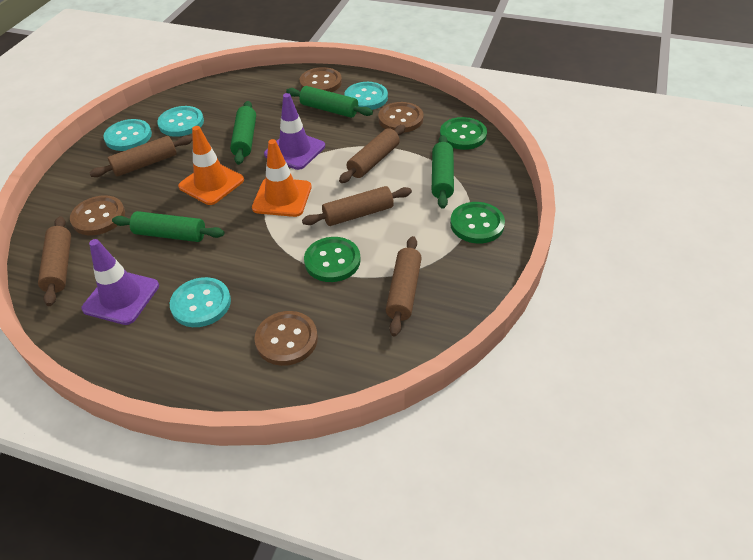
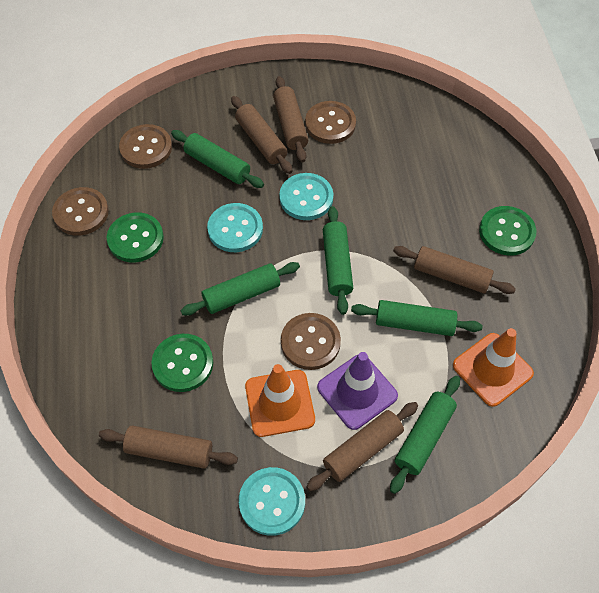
green rolling pin: 4 -> 5
purple traffic cone: 2 -> 1
turquoise button: 4 -> 3

